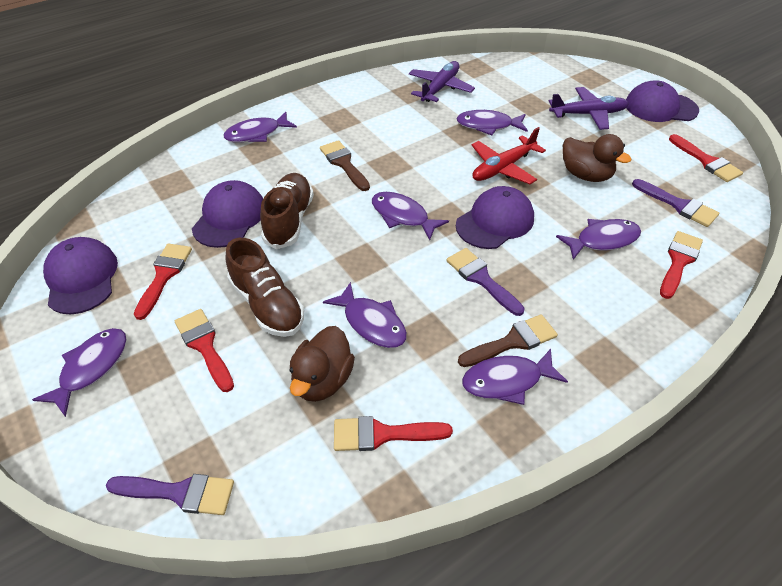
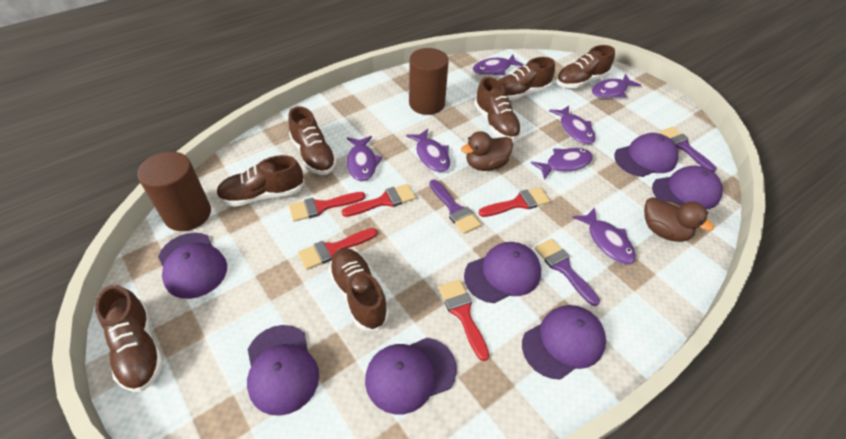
brown brush: 2 -> 0
brown cylinder: 0 -> 2
brown shoe: 2 -> 7
purple cap: 4 -> 7
purple plane: 2 -> 0
red plane: 1 -> 0

